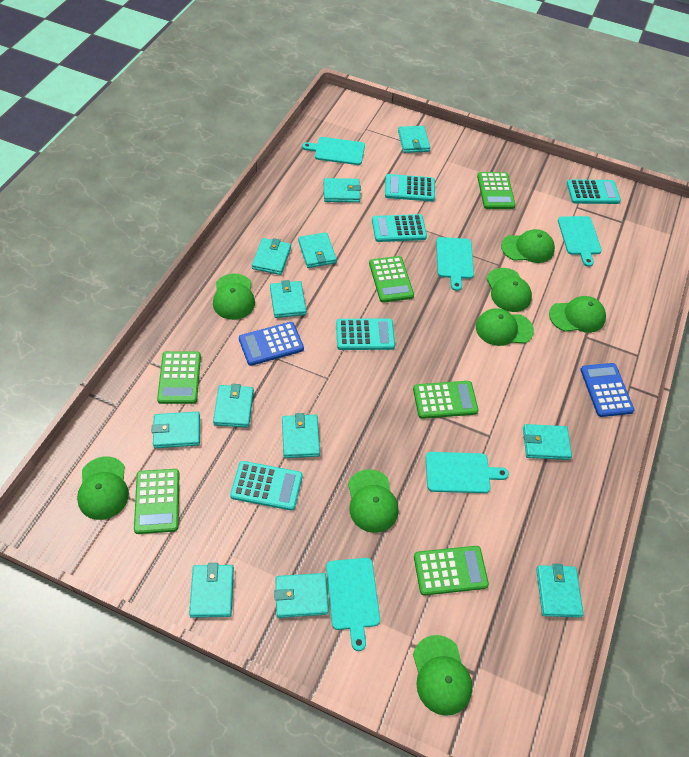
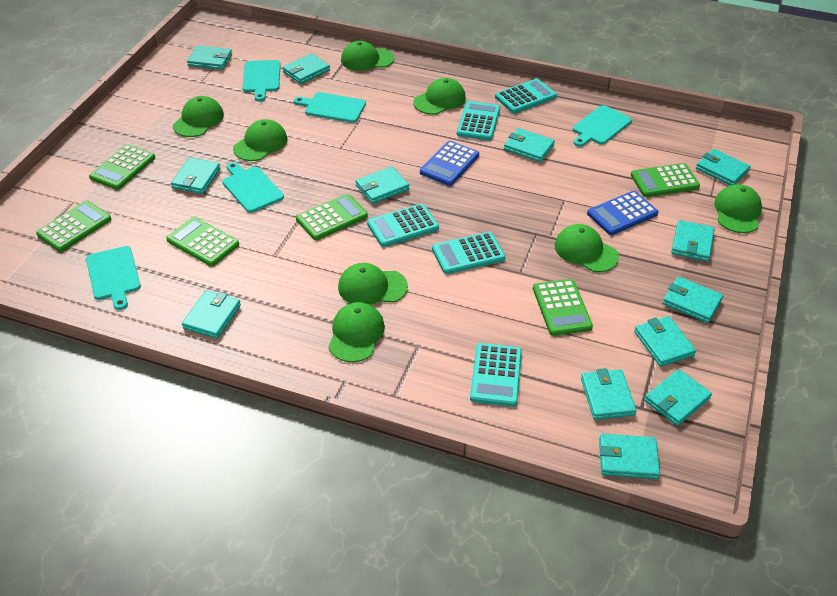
turquoise wallet: 12 -> 13

